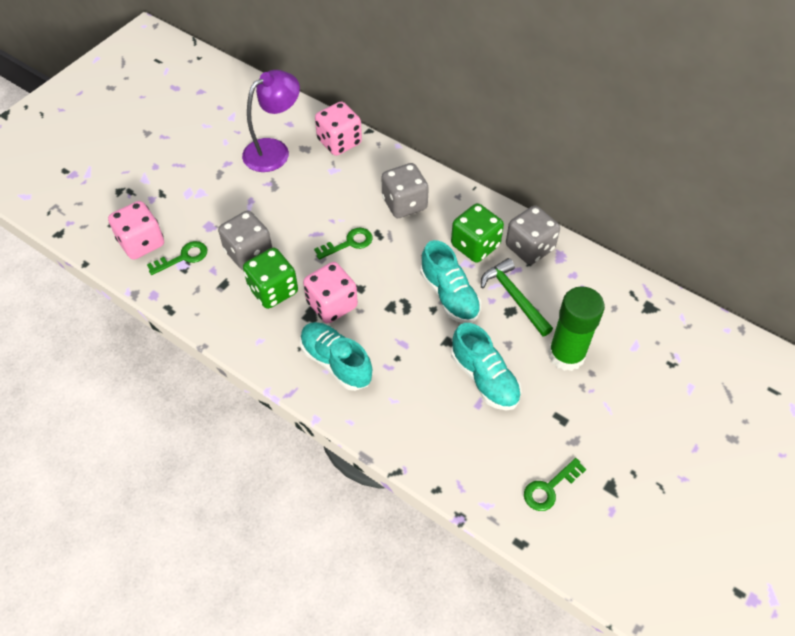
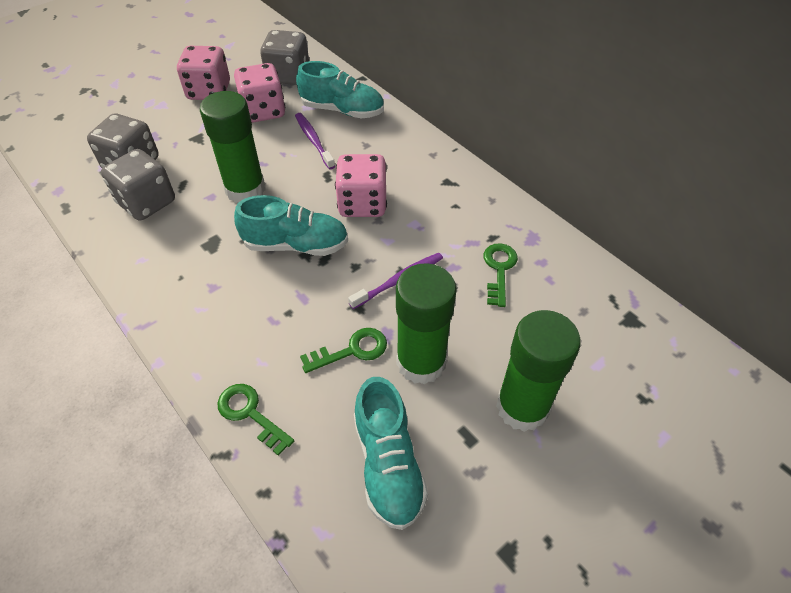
green dice: 2 -> 0
green glue stick: 1 -> 3
green hammer: 1 -> 0
purple lamp: 1 -> 0
purple toothbrush: 0 -> 2

